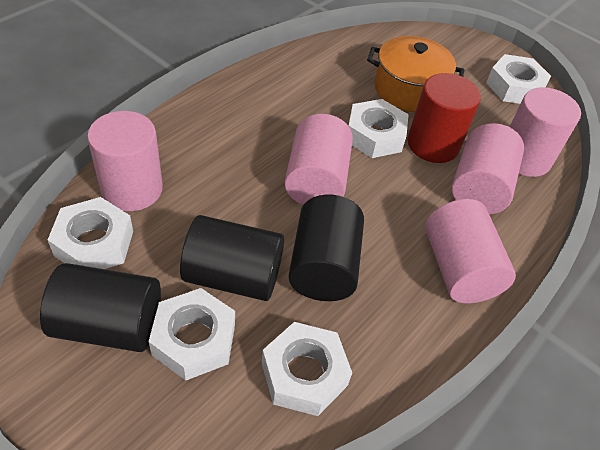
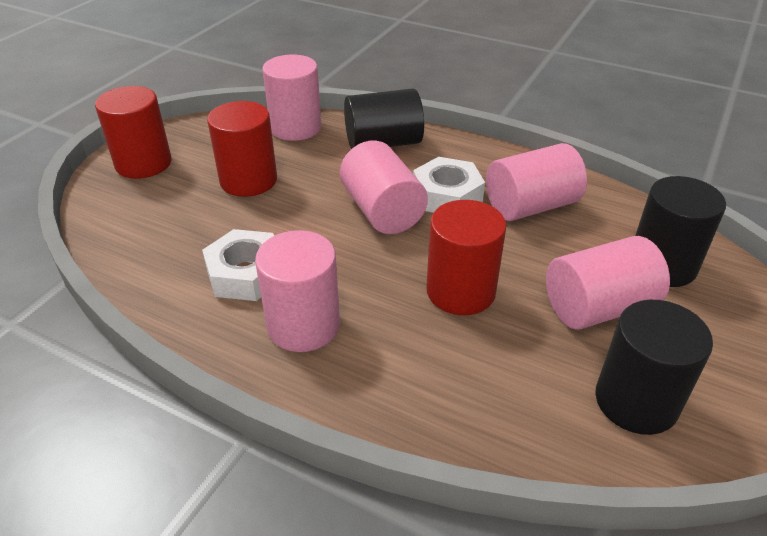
orange pot: 1 -> 0
red cylinder: 1 -> 3
white nut: 5 -> 2

